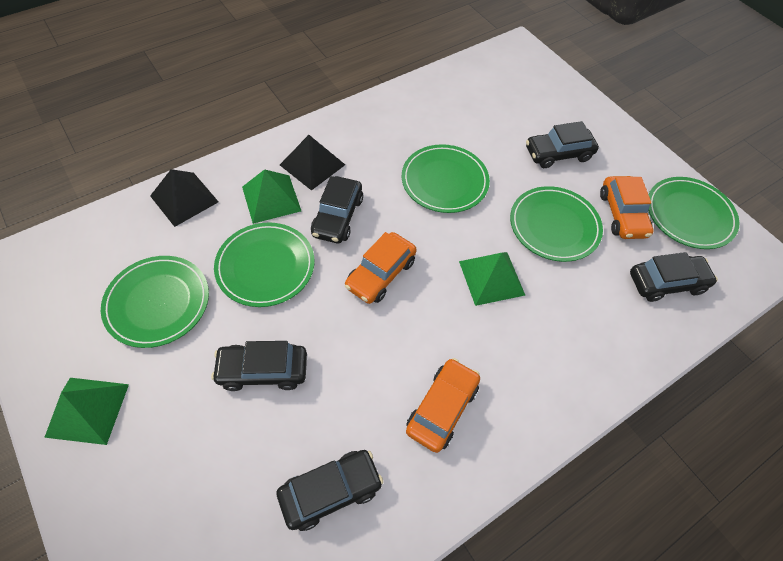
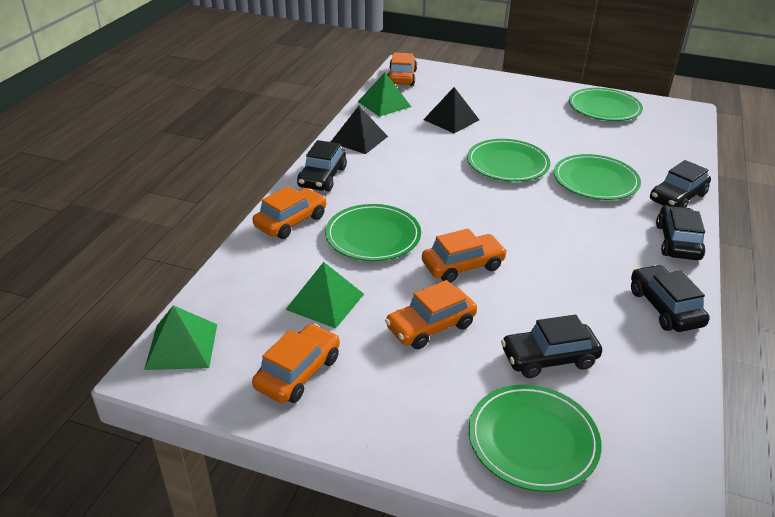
orange car: 3 -> 5

